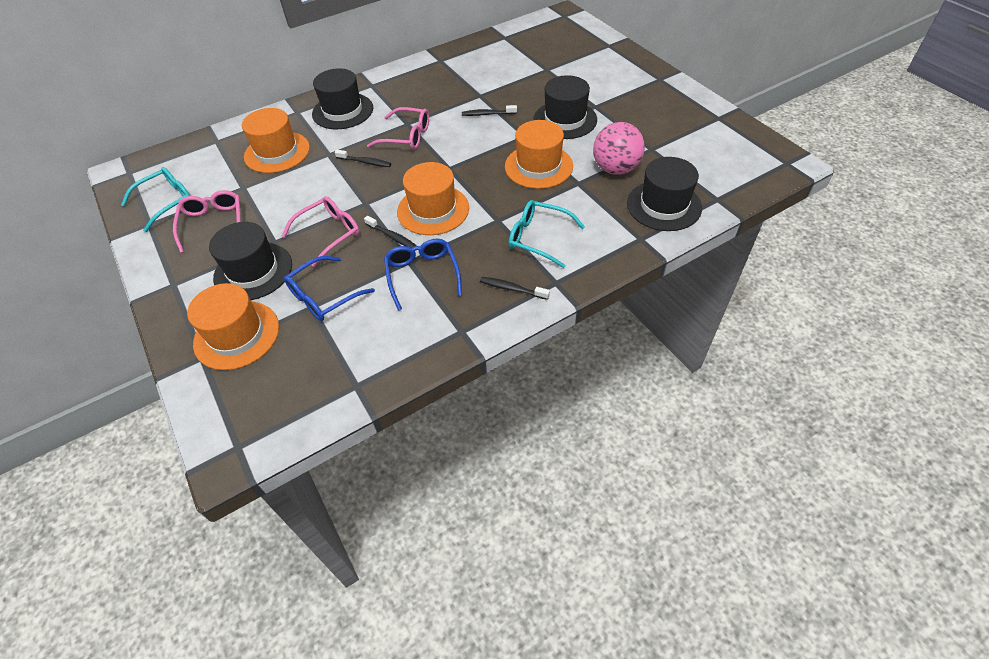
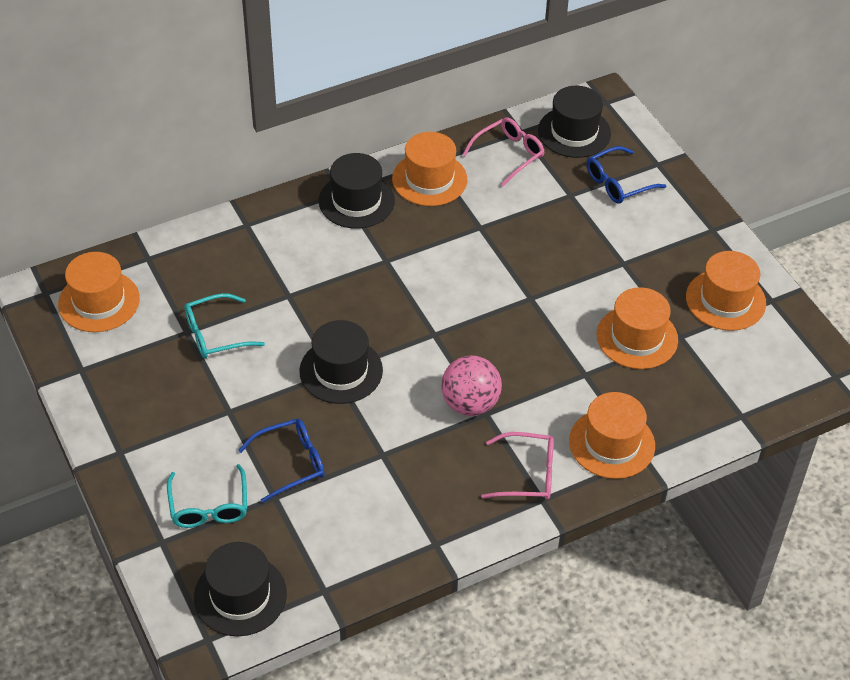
black toothbrush: 4 -> 0
orange hat: 4 -> 5
pink glasses: 3 -> 2

